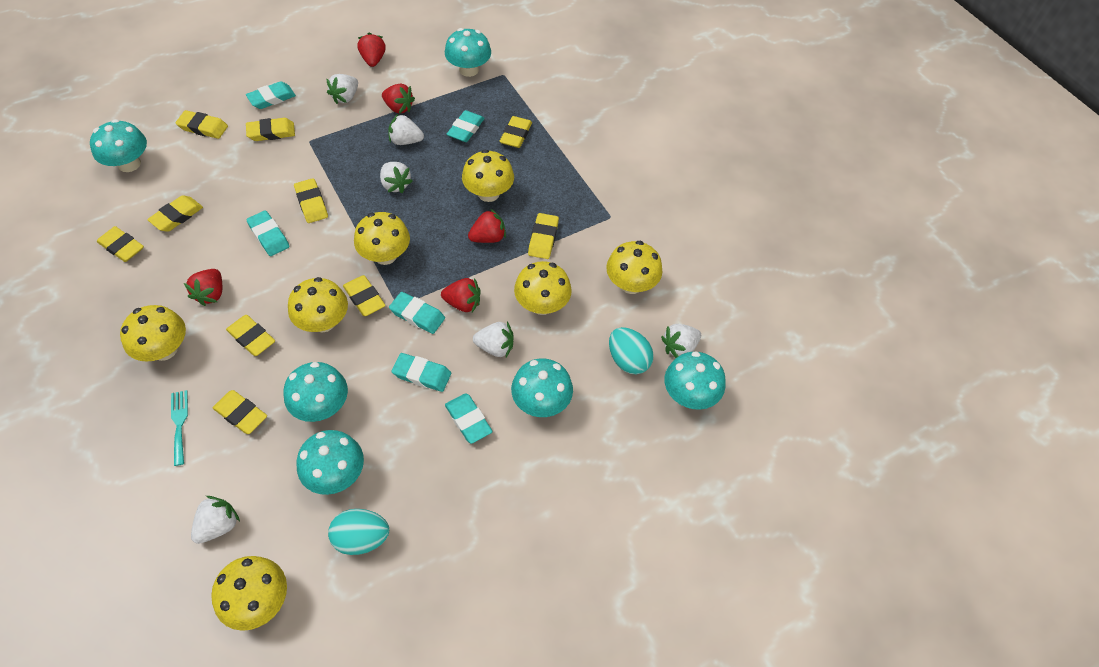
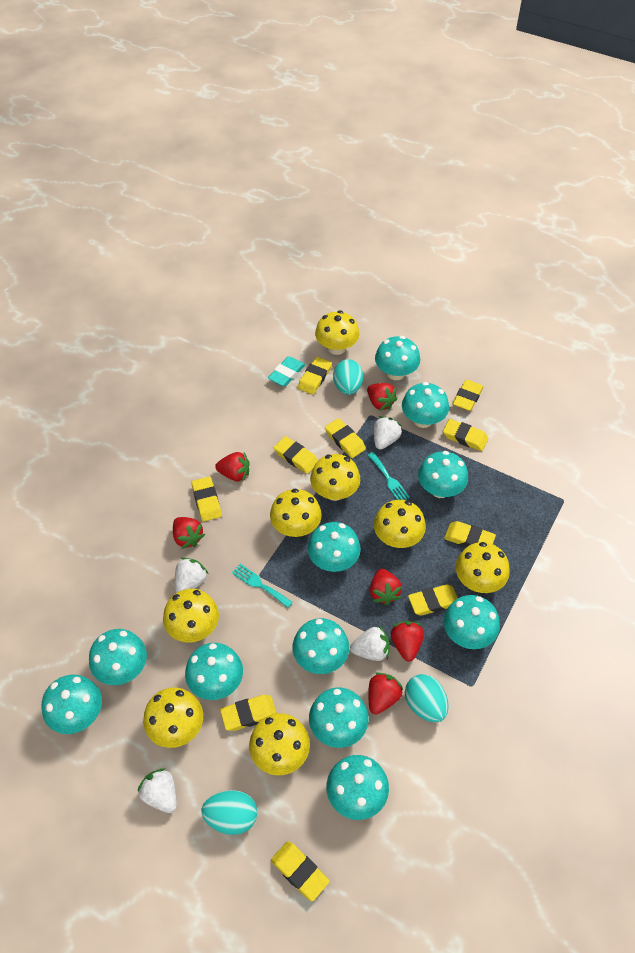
red strawberry: 5 -> 6
turquoise egg: 2 -> 3
turquoise eraser: 6 -> 1
turquoise fork: 1 -> 2
turquoise mushroom: 6 -> 11
white strawberry: 6 -> 4
yellow mushroom: 7 -> 8

